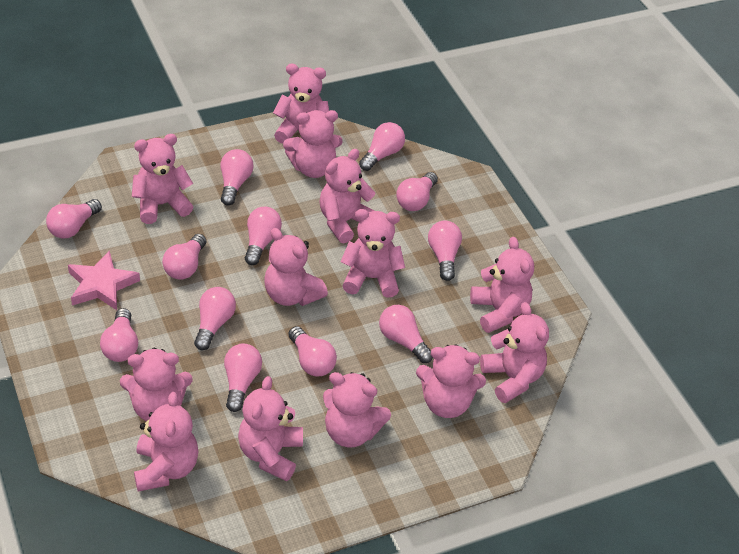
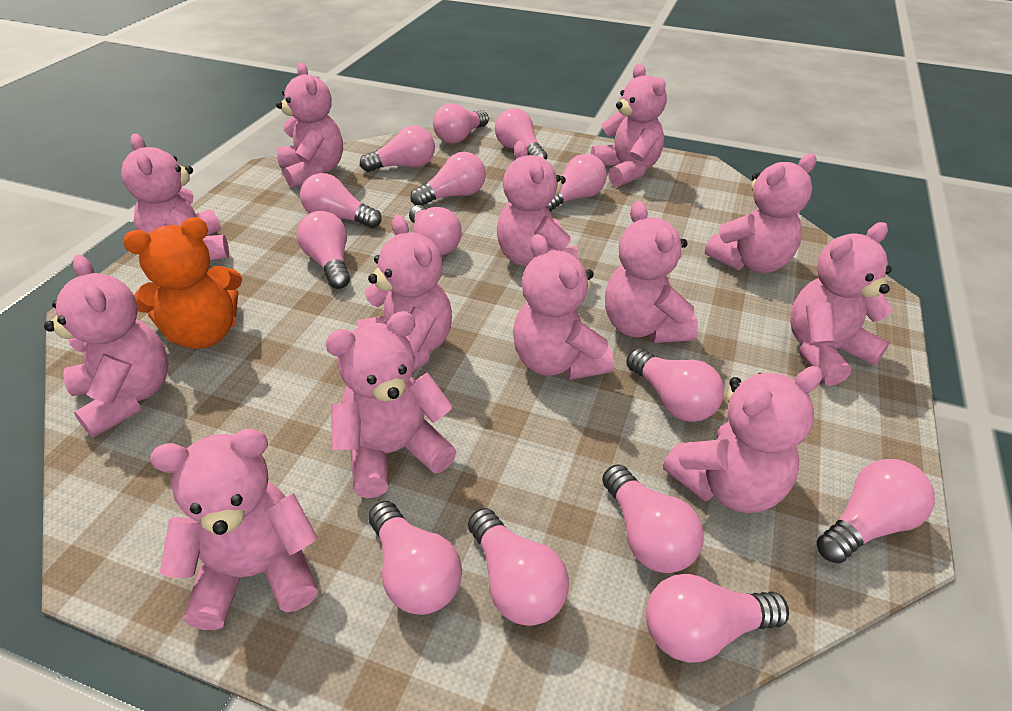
orange teddy bear: 0 -> 1
pink light bulb: 12 -> 14
pink star: 1 -> 0

